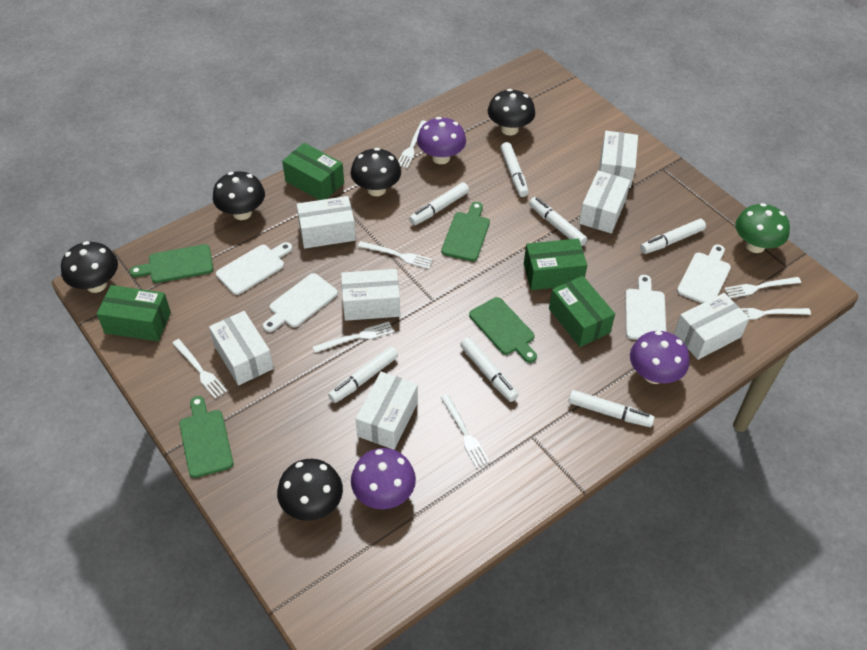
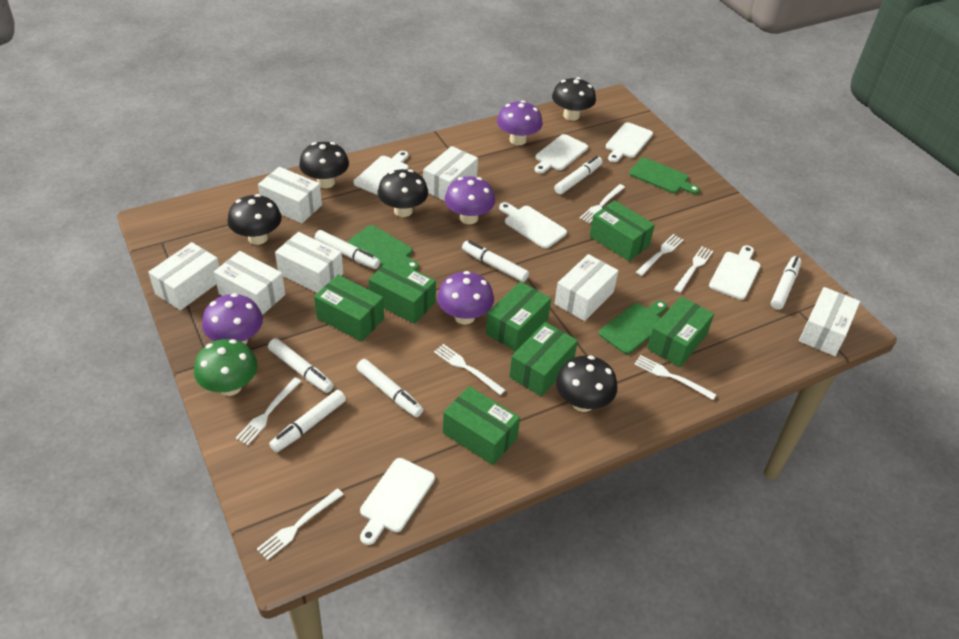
green box: 4 -> 7
green cutting board: 4 -> 3
purple mushroom: 3 -> 4
white cutting board: 4 -> 6

